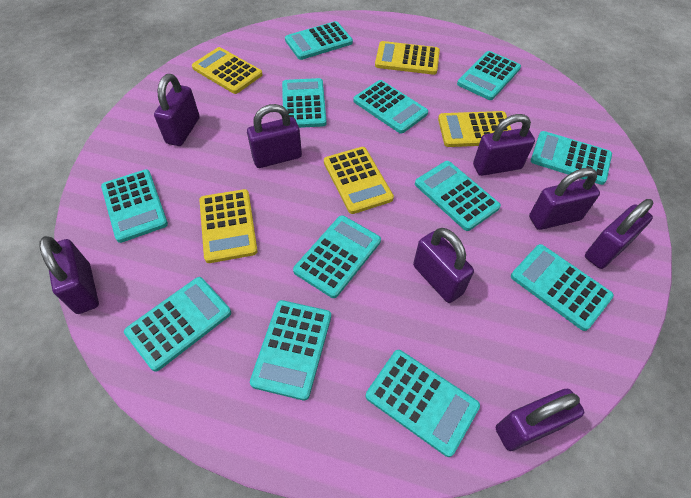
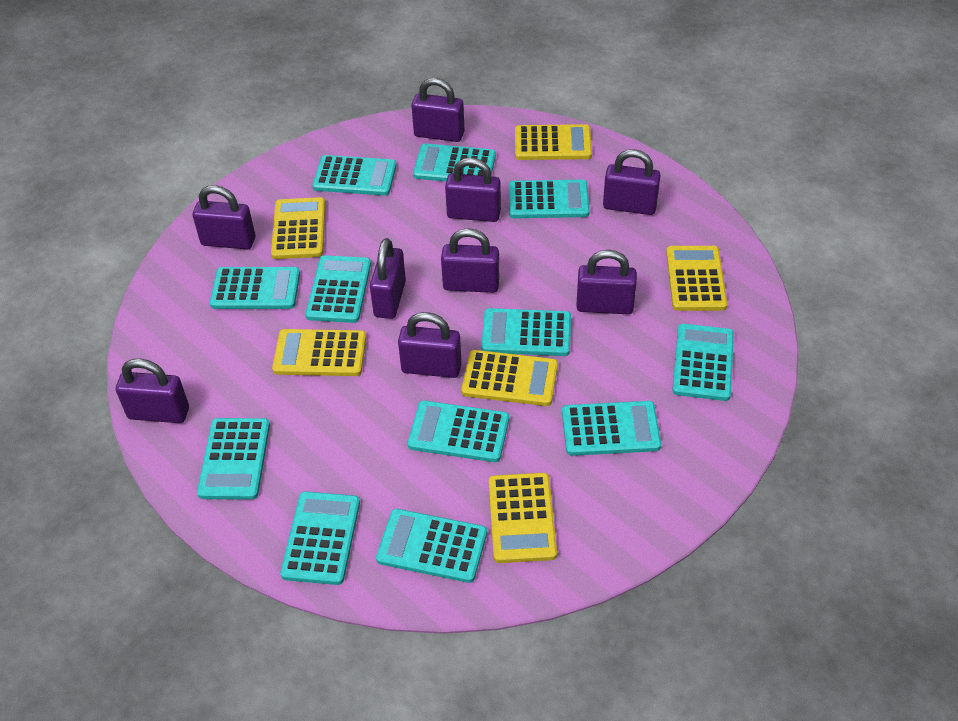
purple padlock: 8 -> 9
yellow calculator: 5 -> 6

